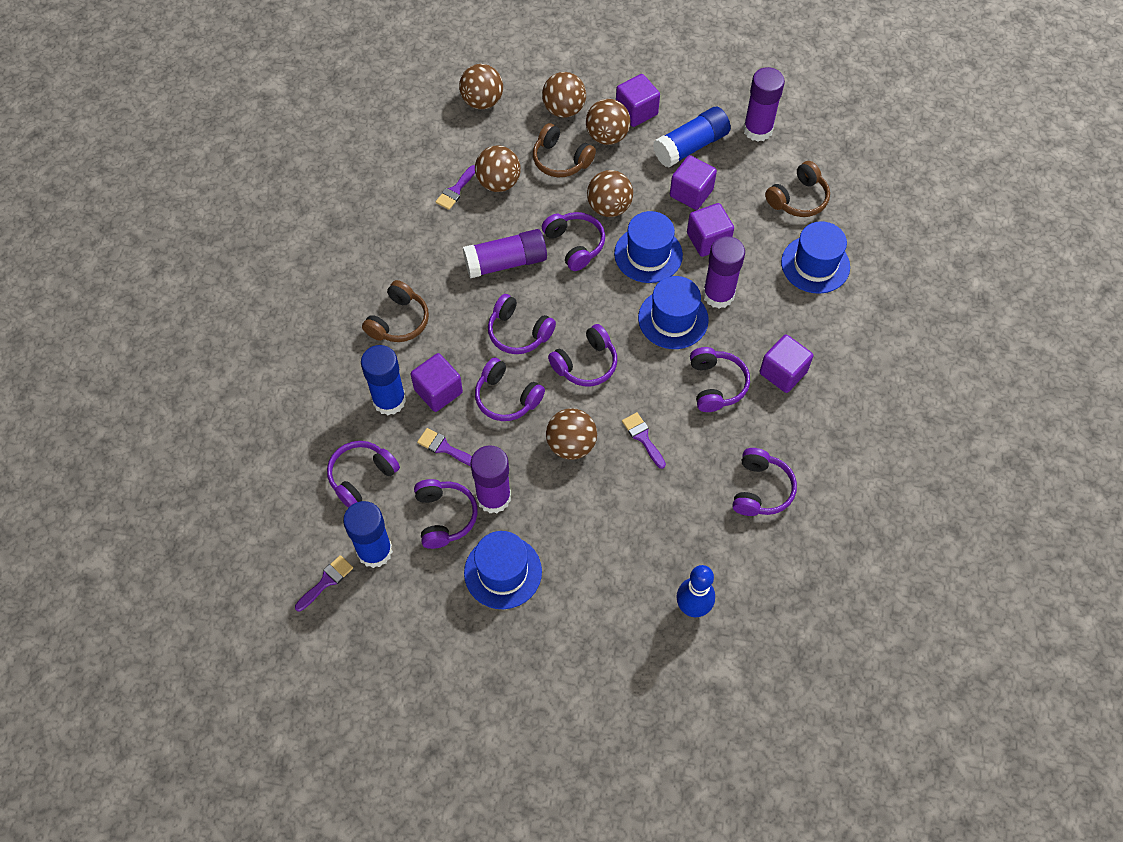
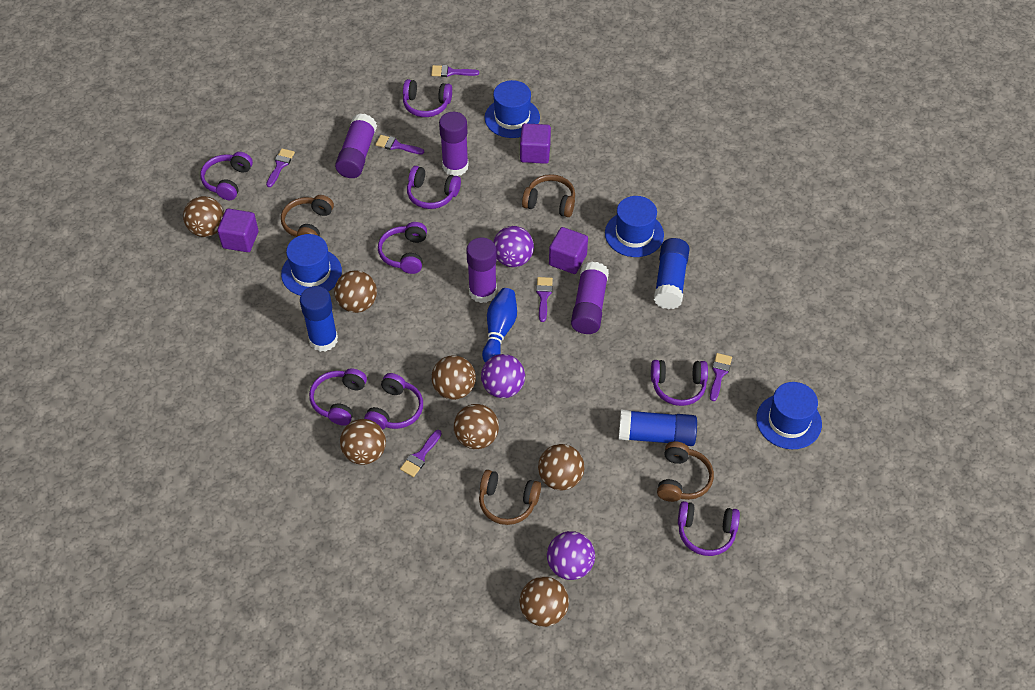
brown ball: 6 -> 7
brown headphones: 3 -> 4
purple ball: 0 -> 3
purple brush: 4 -> 6
purple cube: 5 -> 3

